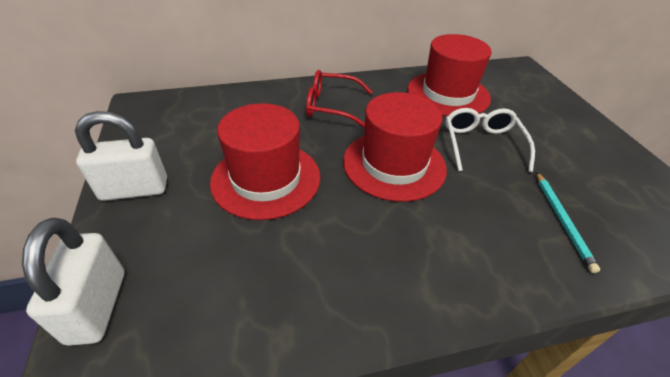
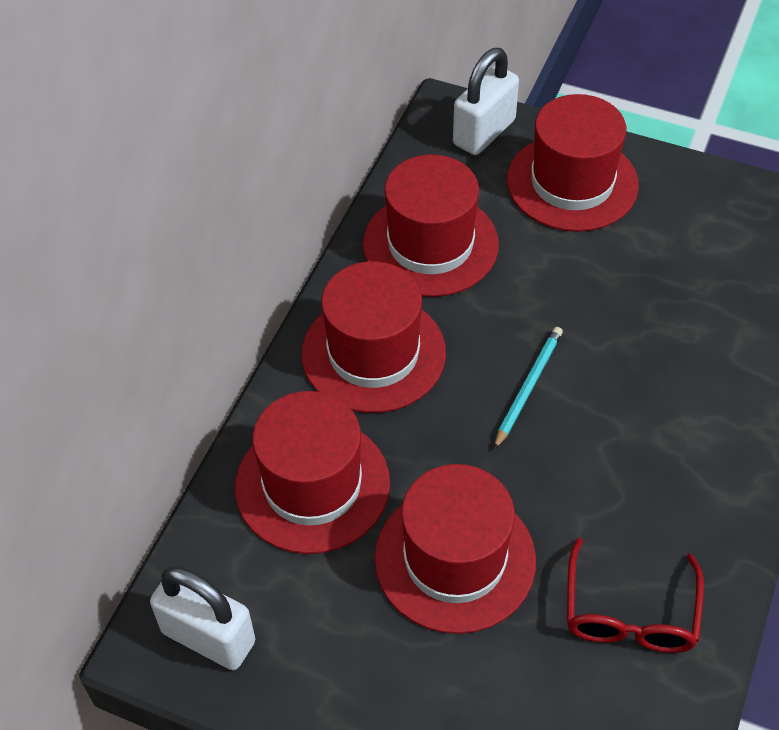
red hat: 3 -> 5
white glasses: 1 -> 0

